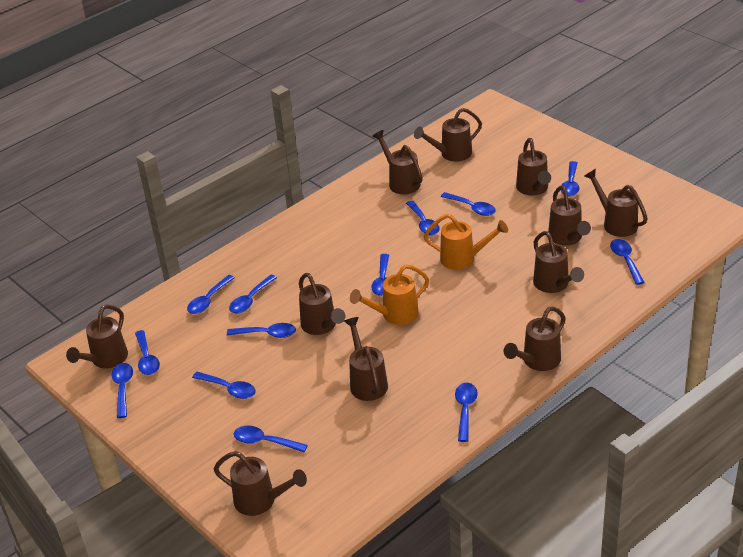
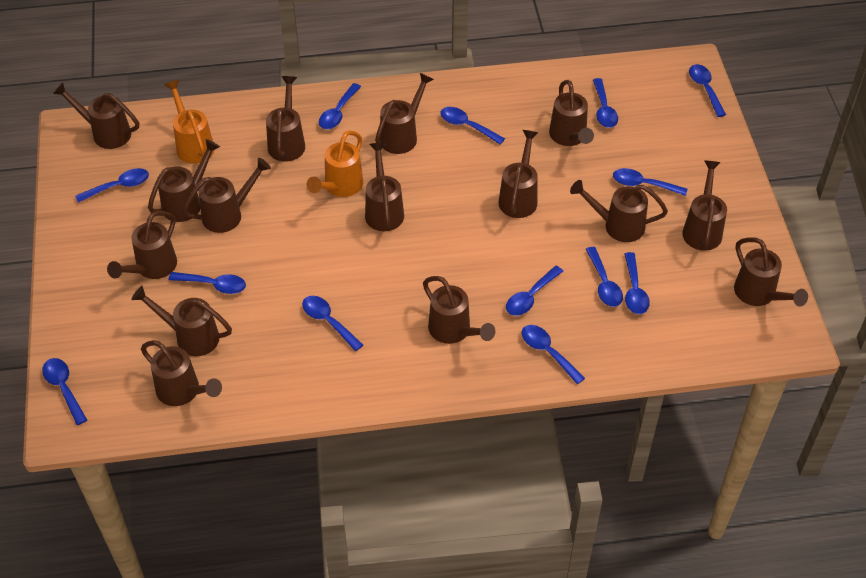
brown watering can: 11 -> 15

